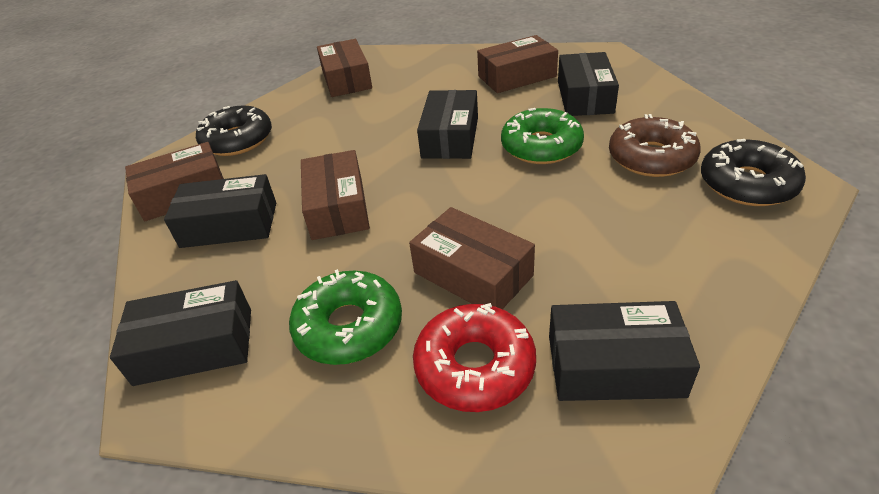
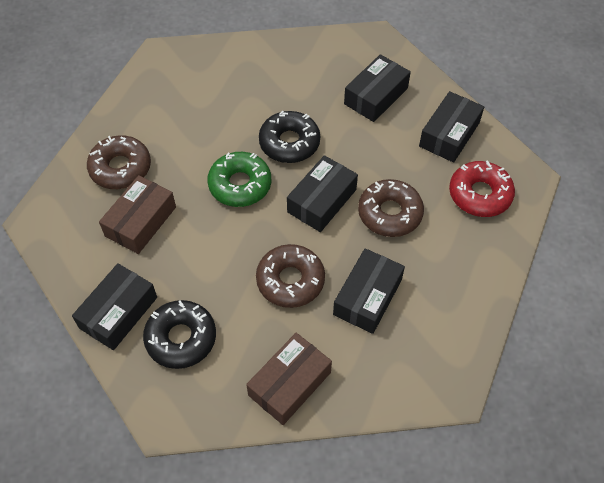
brown box: 5 -> 2
brown donut: 1 -> 3
green donut: 2 -> 1

